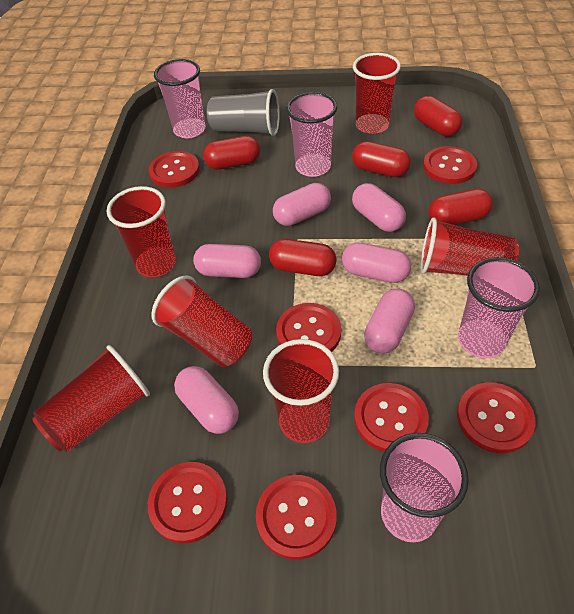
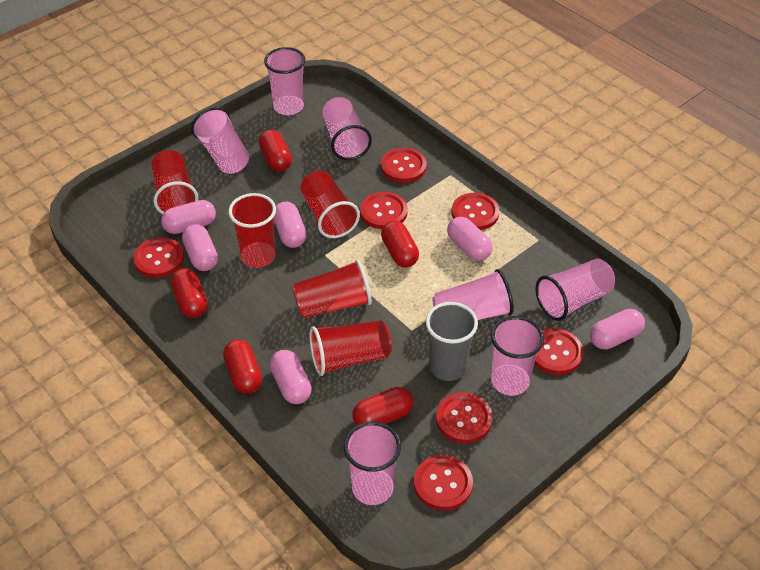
pink cup: 4 -> 7
red cup: 6 -> 5

